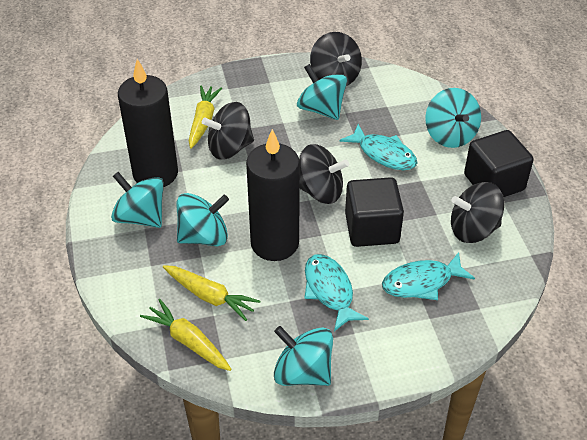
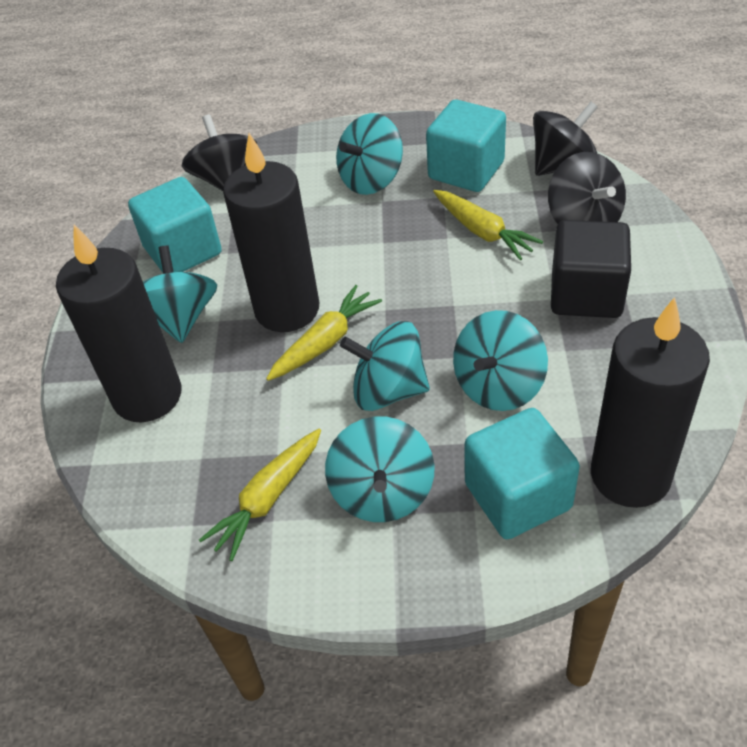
black candle: 2 -> 3
black cube: 2 -> 1
black spinning top: 4 -> 3
turquoise cube: 0 -> 3
turquoise fish: 3 -> 0

